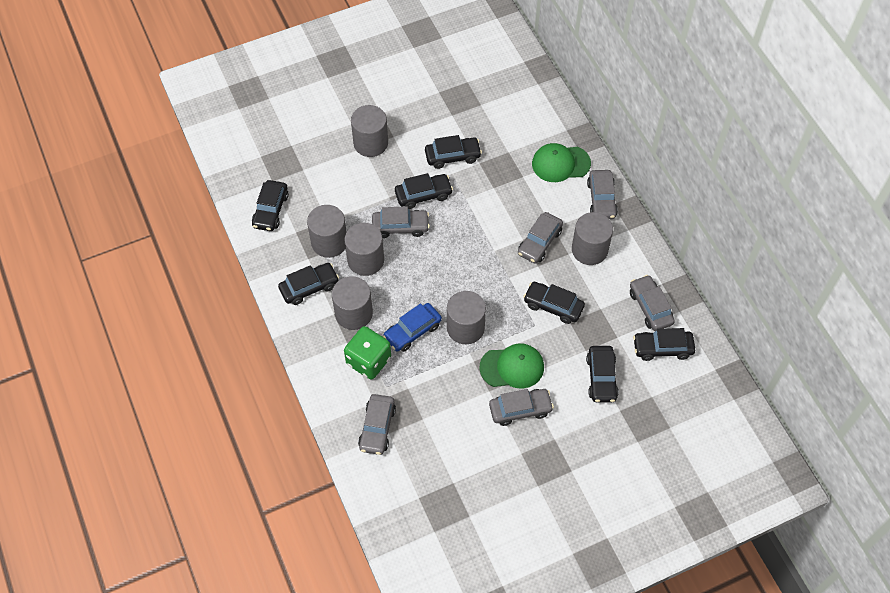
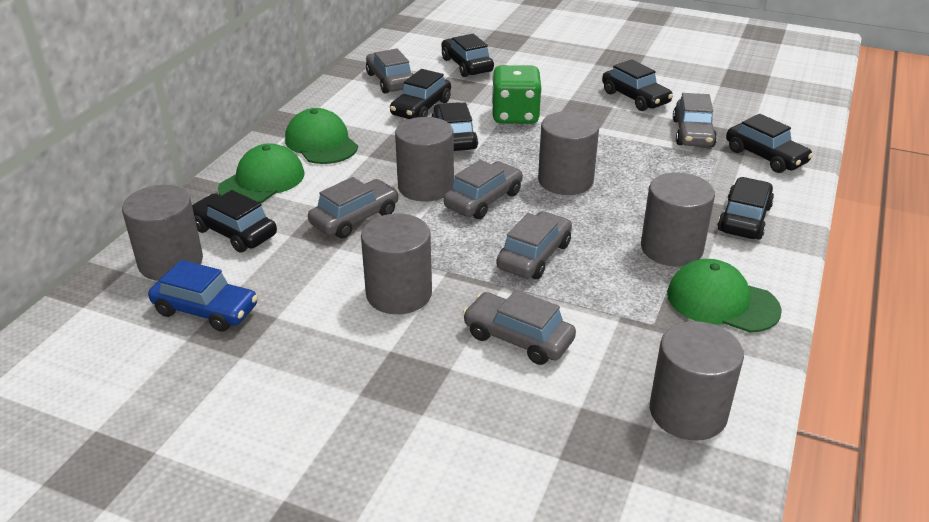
green cap: 2 -> 3

